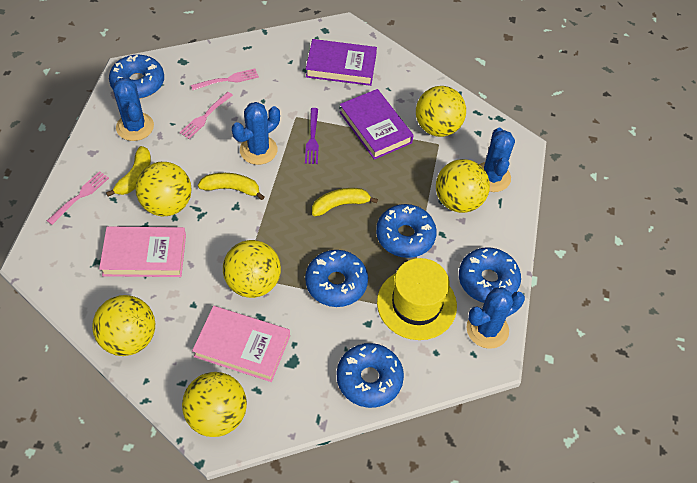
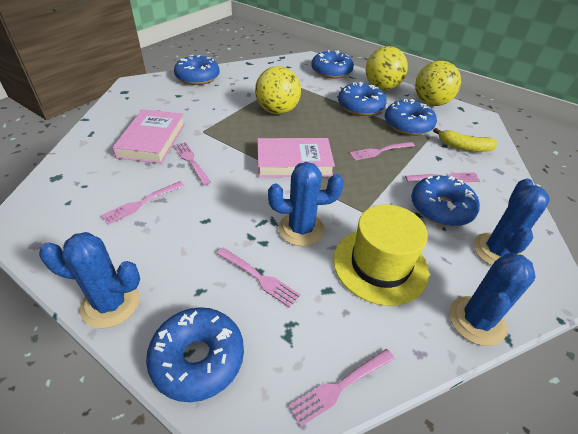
blue donut: 5 -> 6
pink fork: 3 -> 6
purple book: 2 -> 0
purple fork: 1 -> 0
yellow ball: 6 -> 3
yellow banana: 3 -> 1

